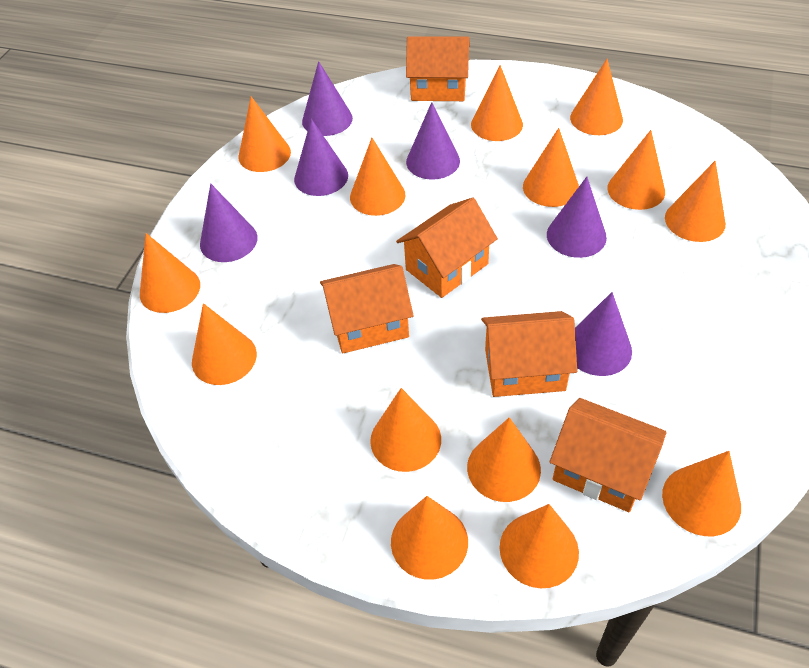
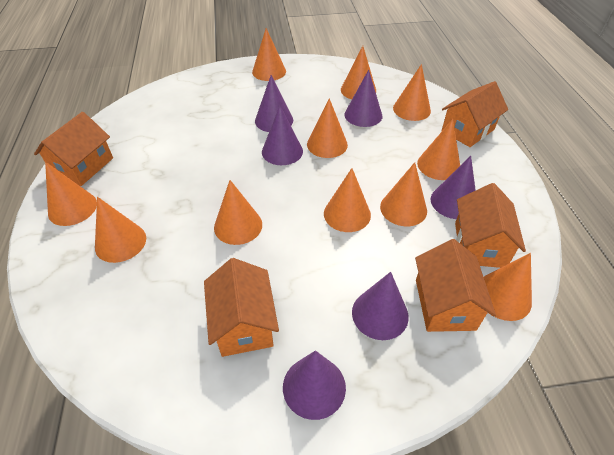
orange cone: 14 -> 11

